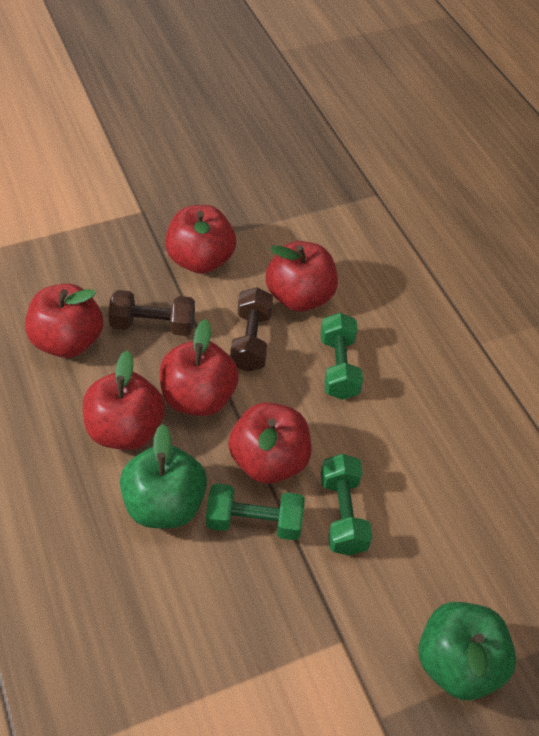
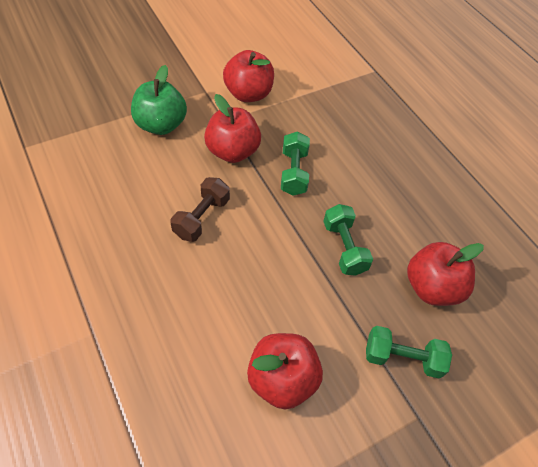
brown dumbbell: 2 -> 1
green apple: 2 -> 1
red apple: 6 -> 4

